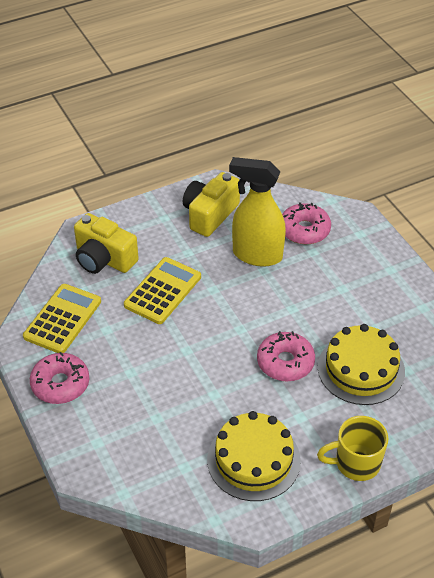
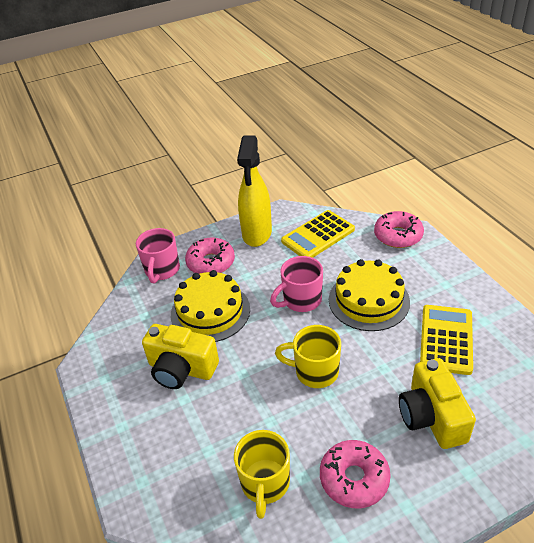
pink mug: 0 -> 2
yellow mug: 1 -> 2

